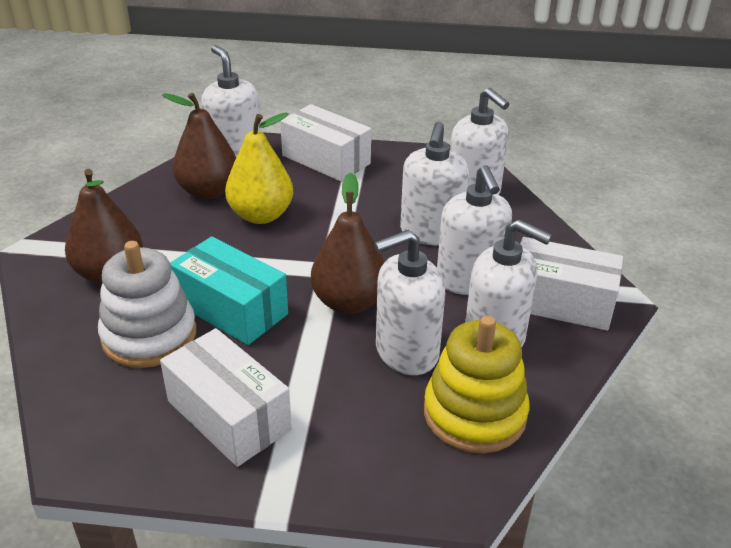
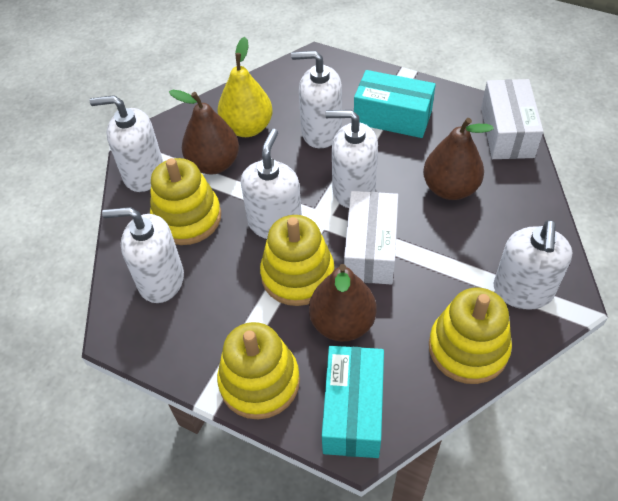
turquoise box: 1 -> 2
white box: 3 -> 2
white stacking toy: 1 -> 0
yellow stacking toy: 1 -> 4

